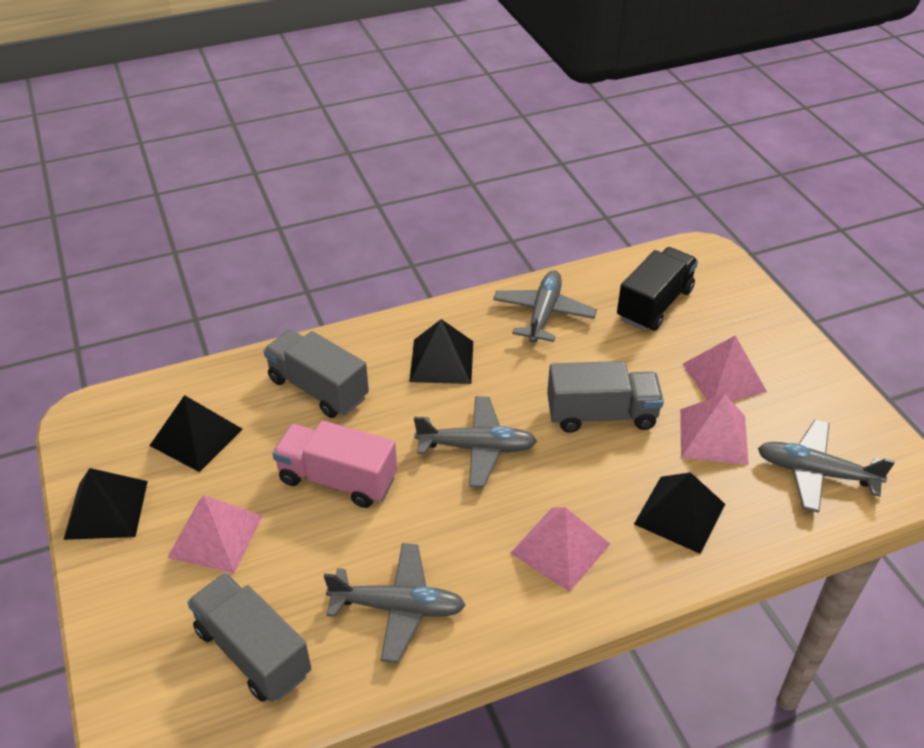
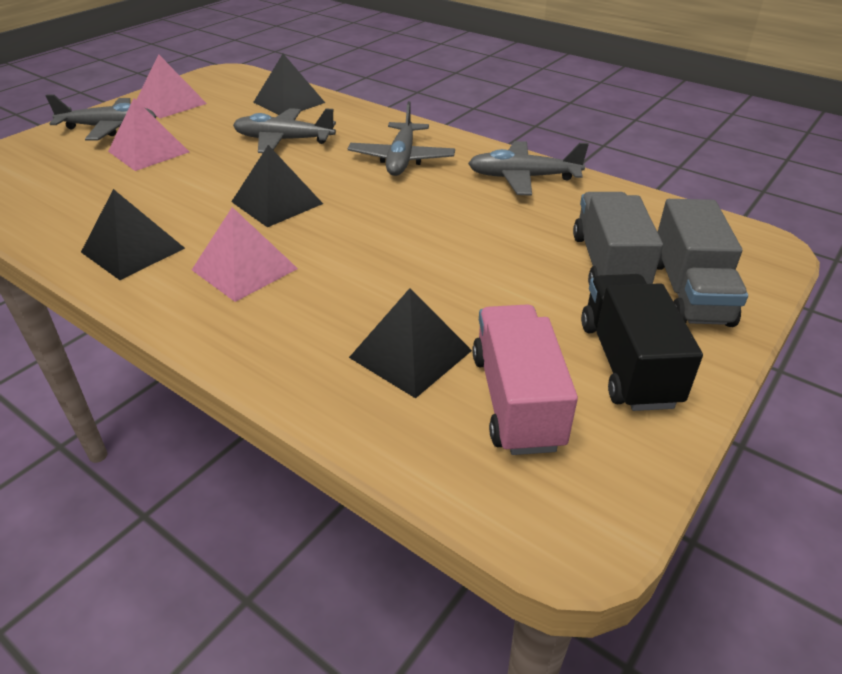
grey truck: 3 -> 2
pink pyramid: 4 -> 3

